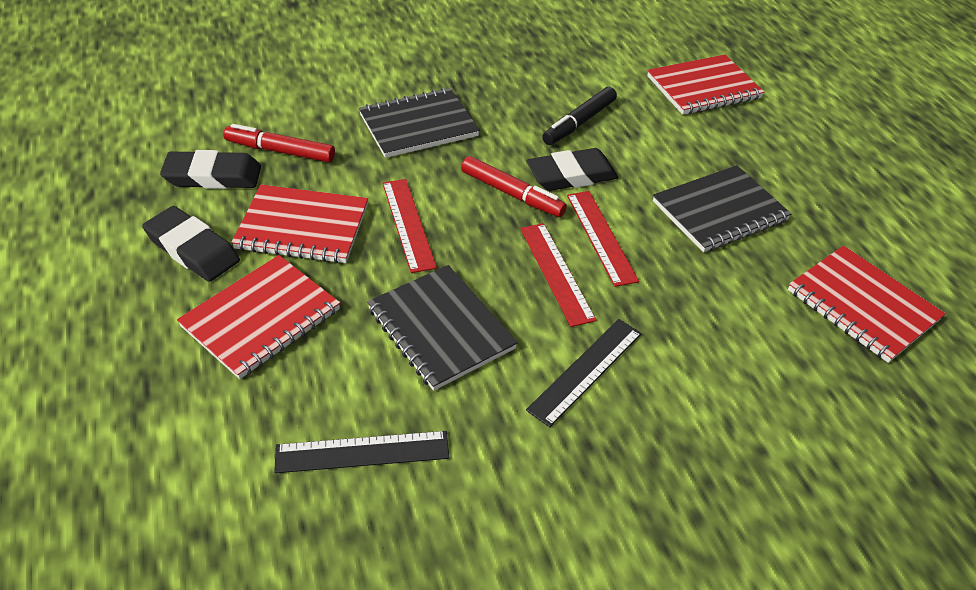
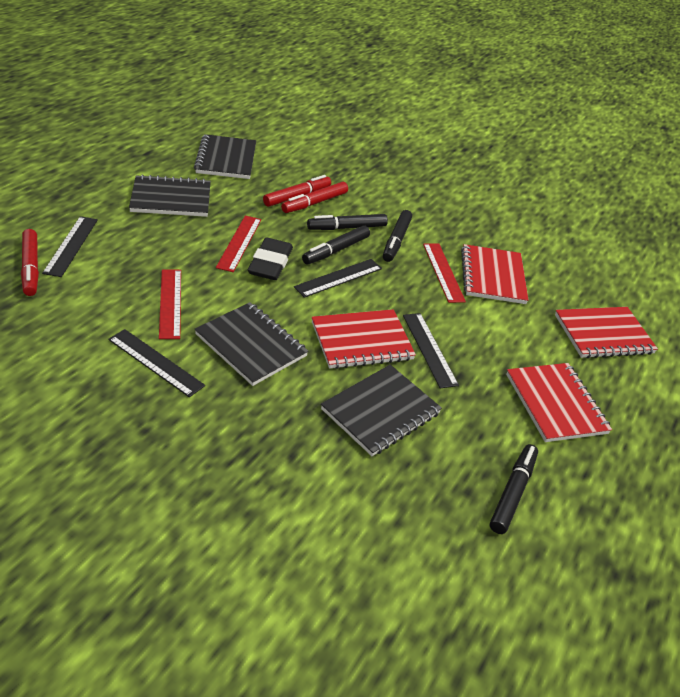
black eraser: 3 -> 1
black marker: 1 -> 4
black notebook: 3 -> 4
black ruler: 2 -> 4
red marker: 2 -> 3

